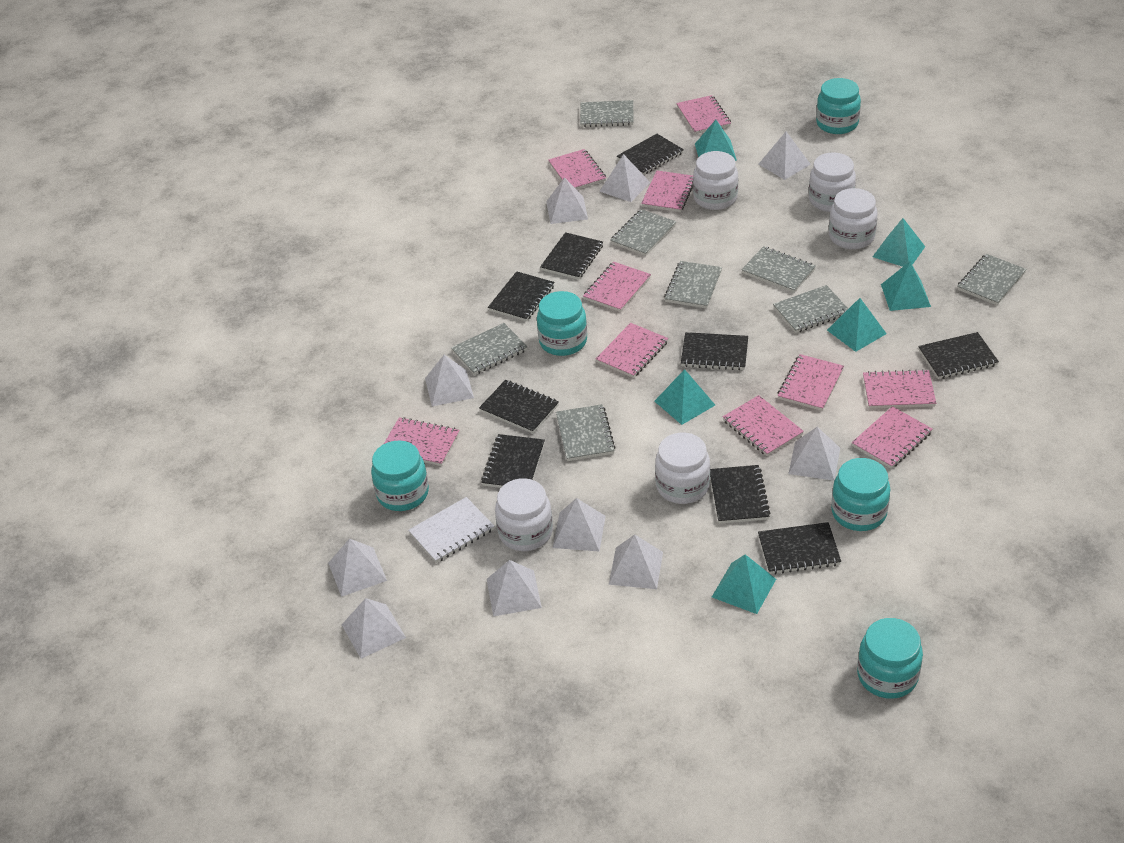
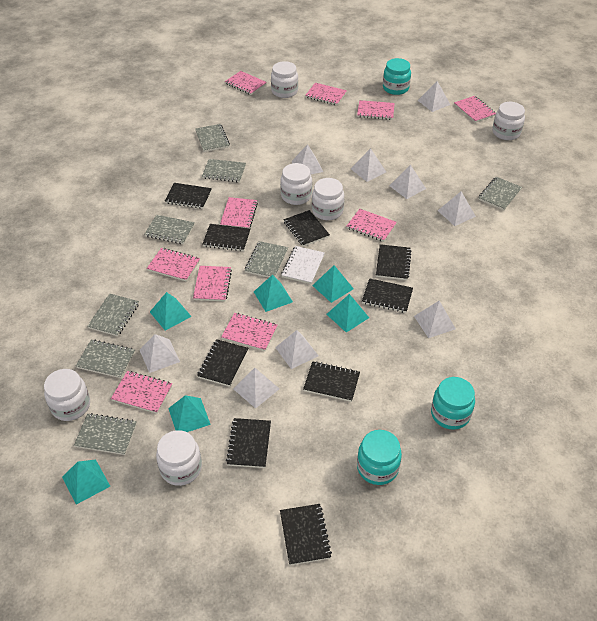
turquoise jar: 5 -> 3
white jar: 5 -> 6
white pyramid: 10 -> 9

